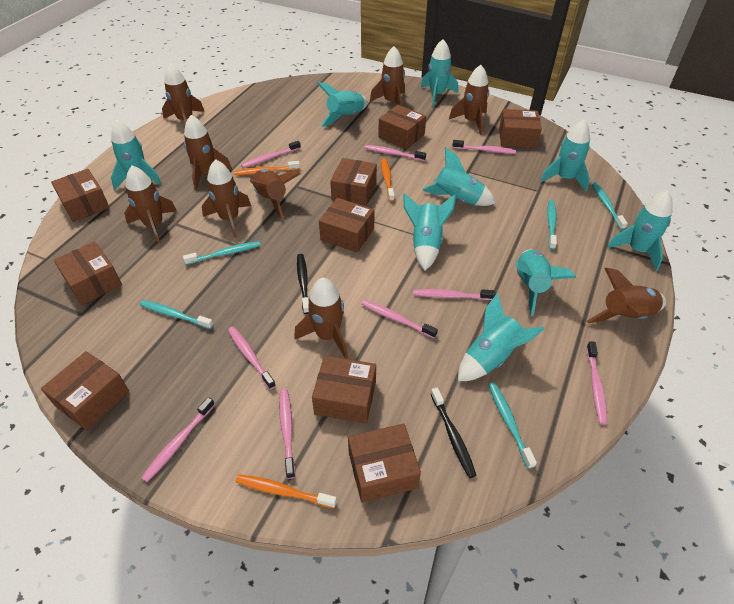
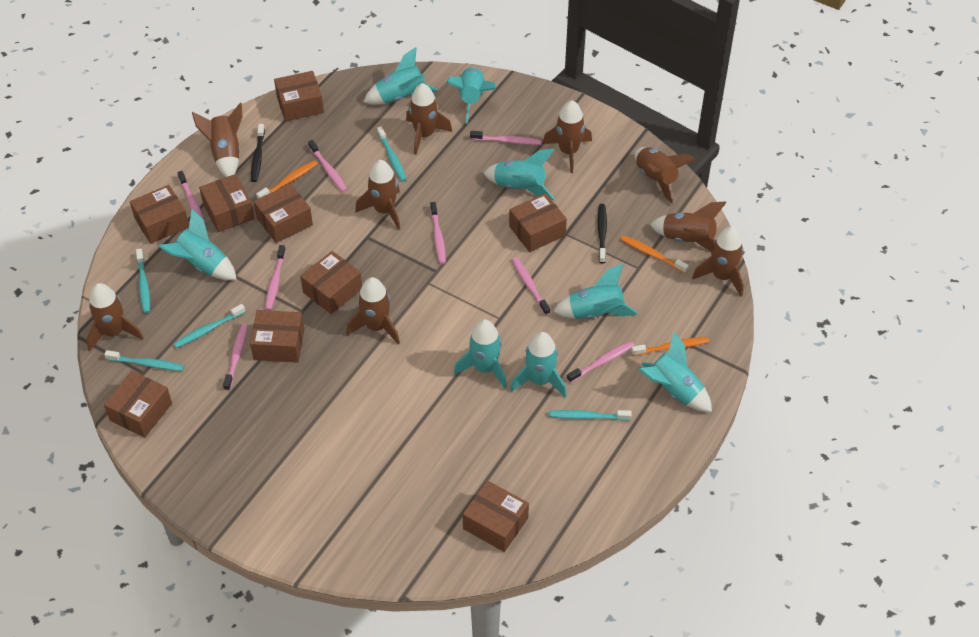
pink toothbrush: 9 -> 8
turquoise rocket: 9 -> 8

